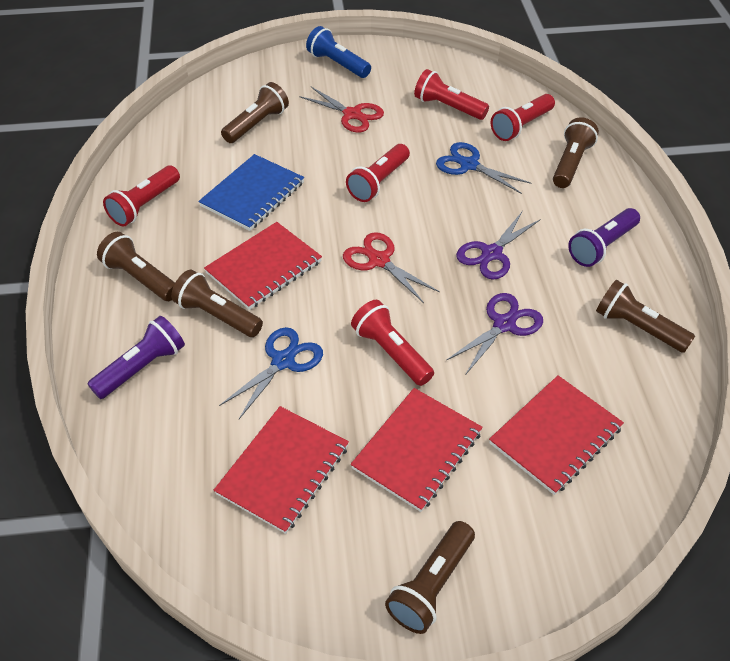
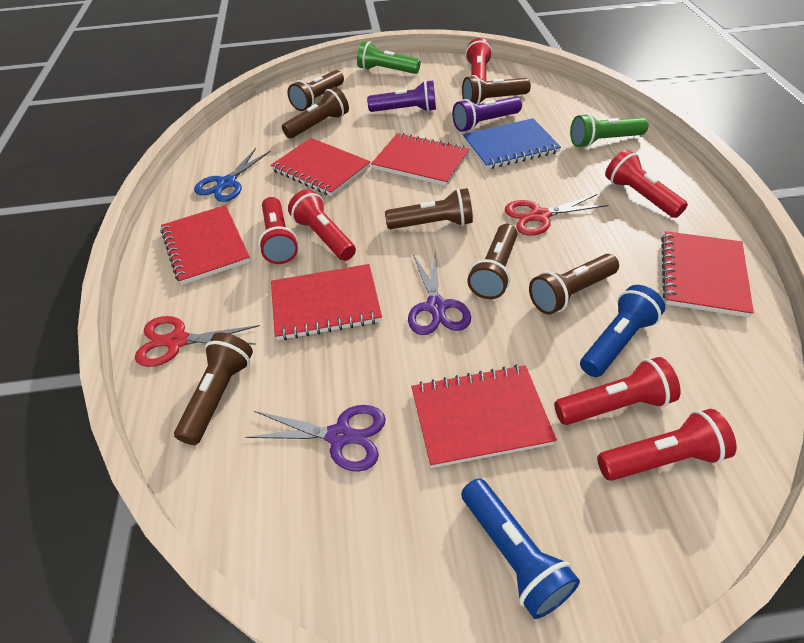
blue flashlight: 1 -> 2
blue scissors: 2 -> 1
brown flashlight: 6 -> 7
green flashlight: 0 -> 2
red flashlight: 5 -> 6
red notebook: 4 -> 6

